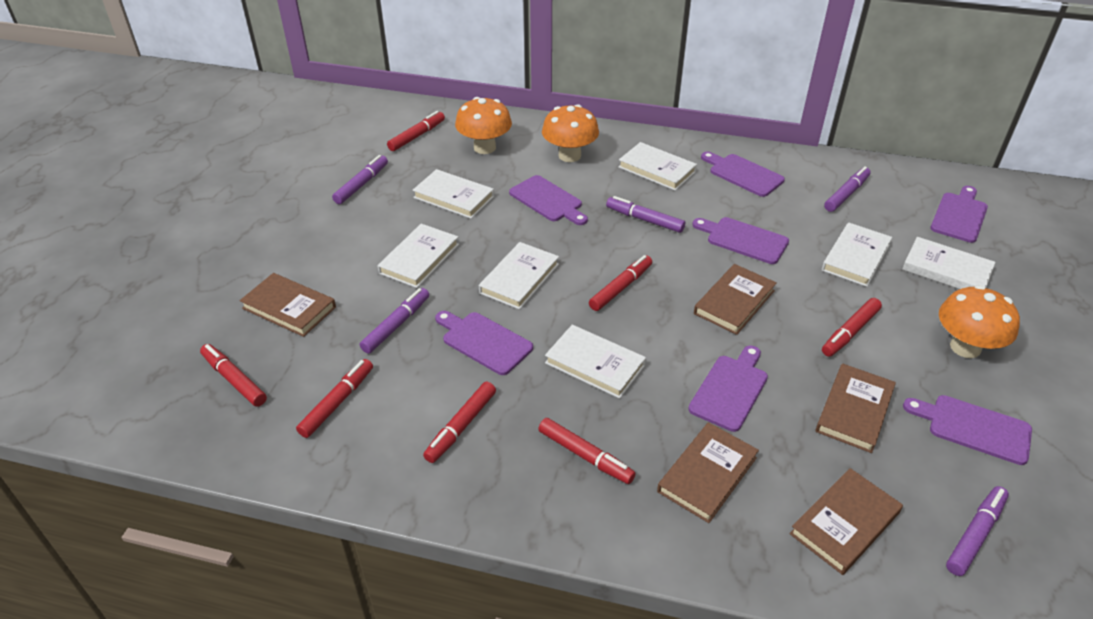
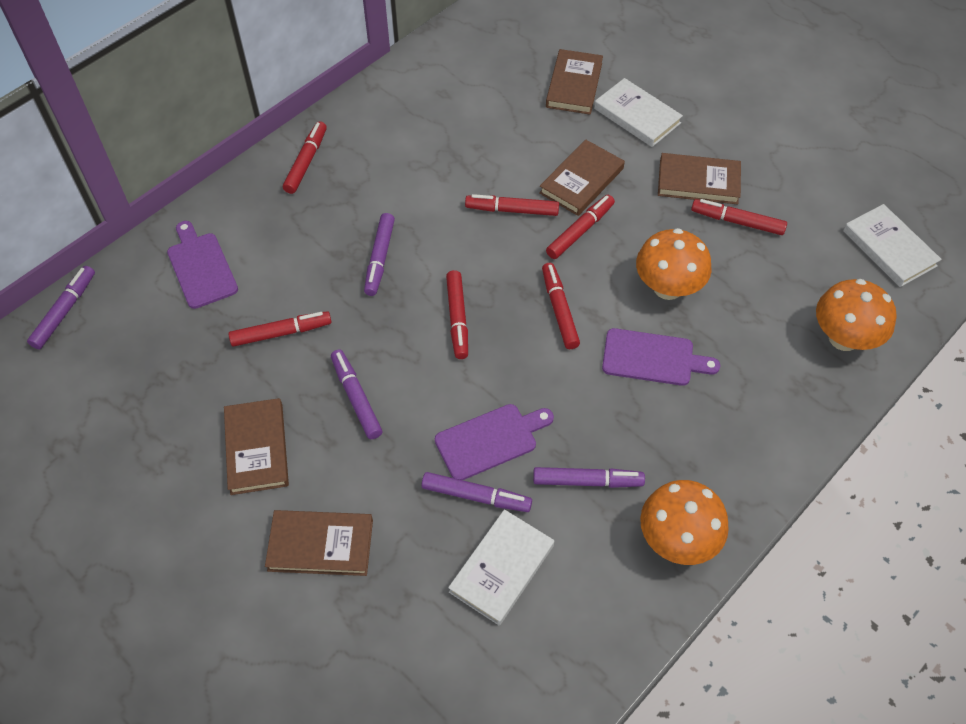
purple cutting board: 7 -> 3
white book: 7 -> 3

